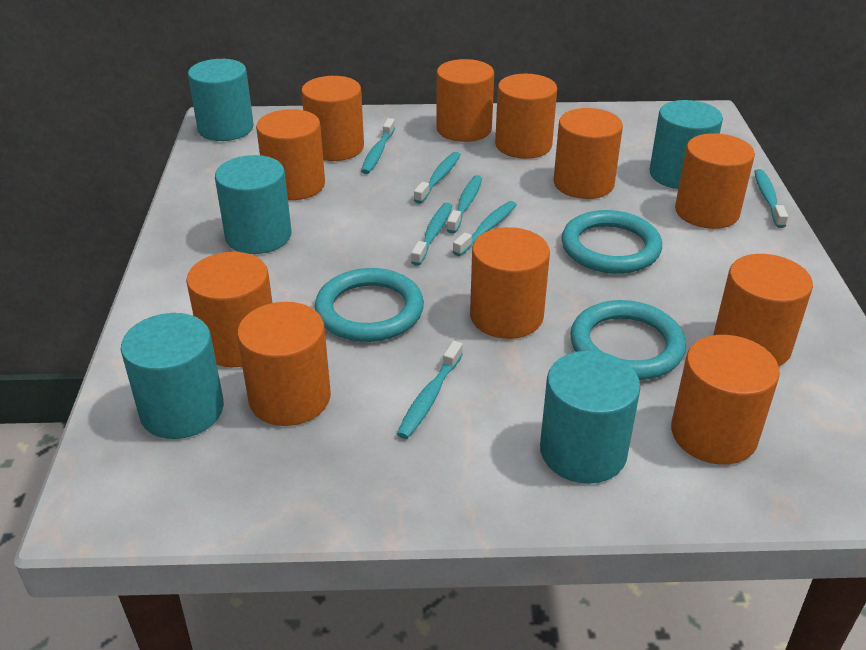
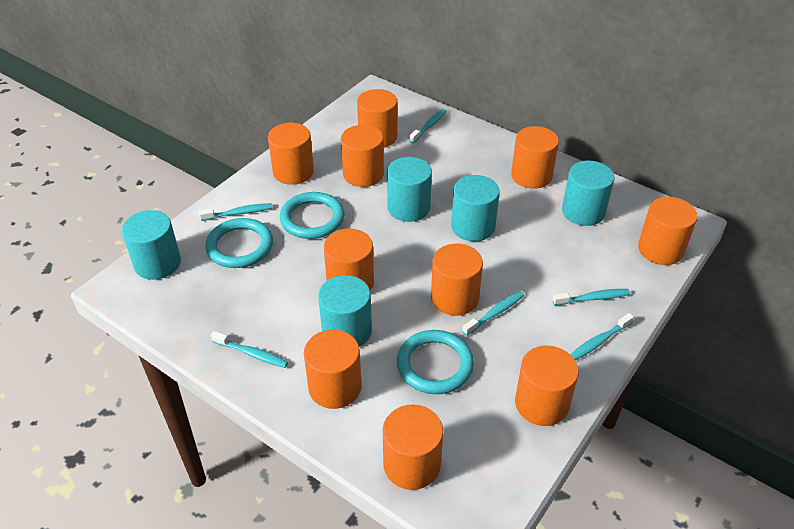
orange cylinder: 11 -> 10
turquoise toothbrush: 7 -> 6

